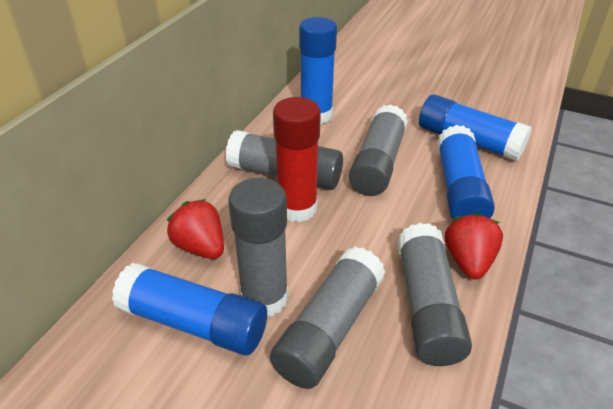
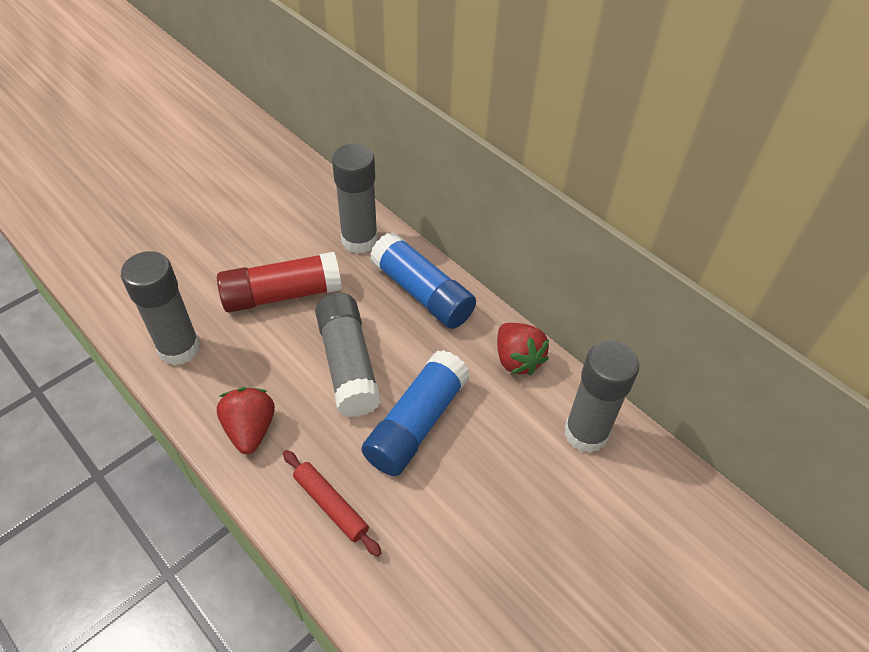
blue glue stick: 4 -> 2
grey glue stick: 5 -> 4
red rolling pin: 0 -> 1

